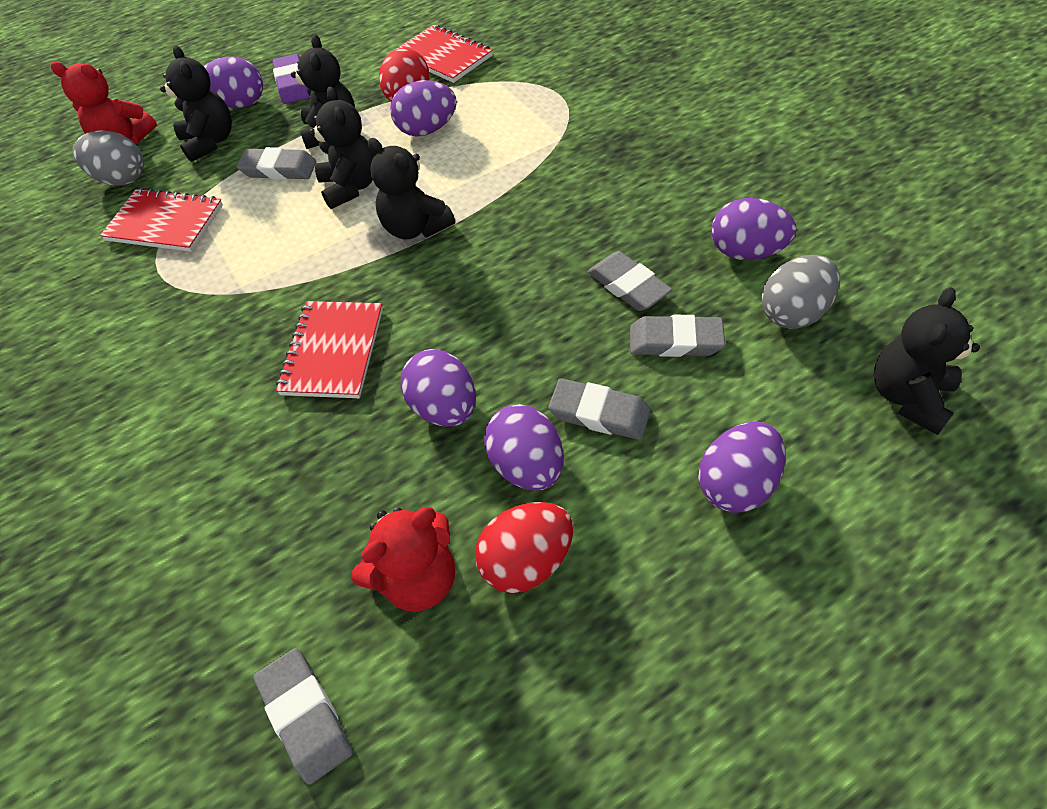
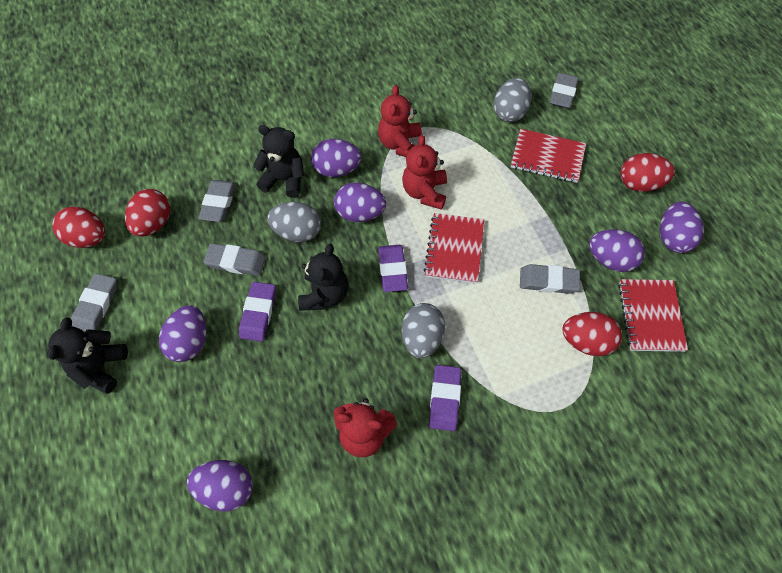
black teddy bear: 5 -> 3
grey egg: 2 -> 3
purple eraser: 1 -> 3
red egg: 2 -> 4
red teddy bear: 2 -> 3

